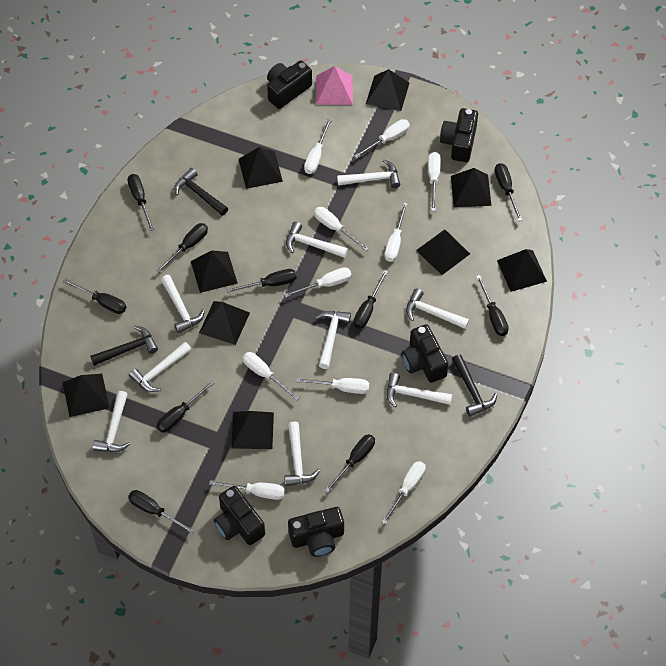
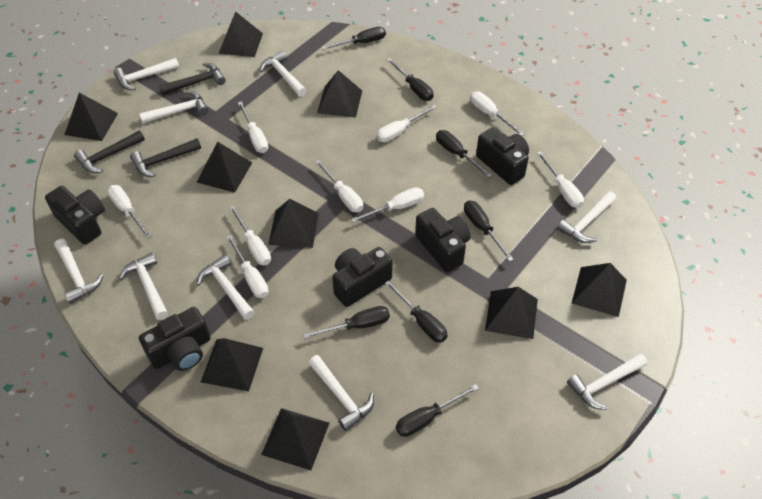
black screwdriver: 10 -> 7
pink pyramid: 1 -> 0
white screwdriver: 10 -> 9

